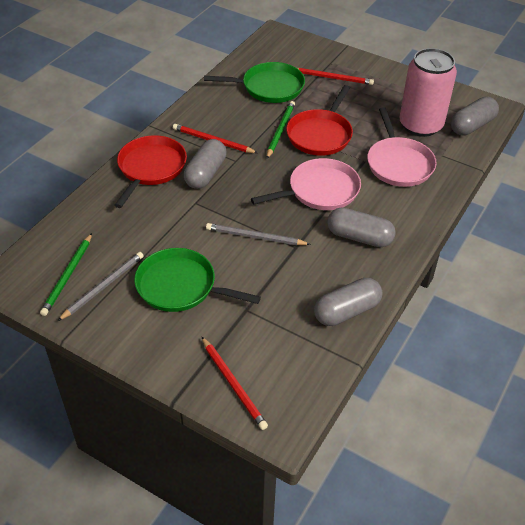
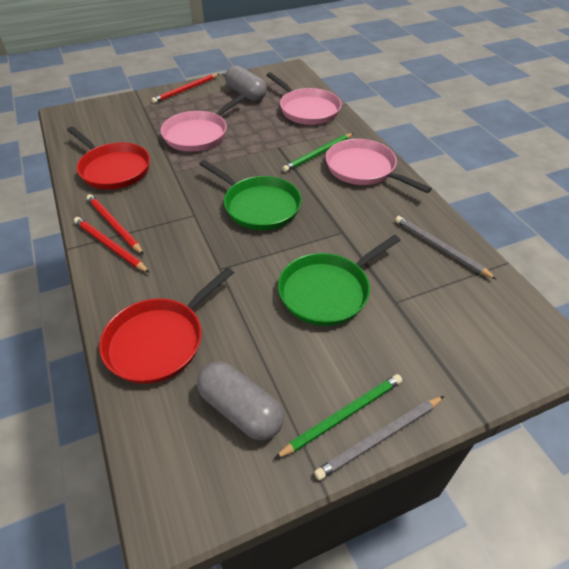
grey capsule: 4 -> 2
pink can: 1 -> 0
pink pan: 2 -> 3

